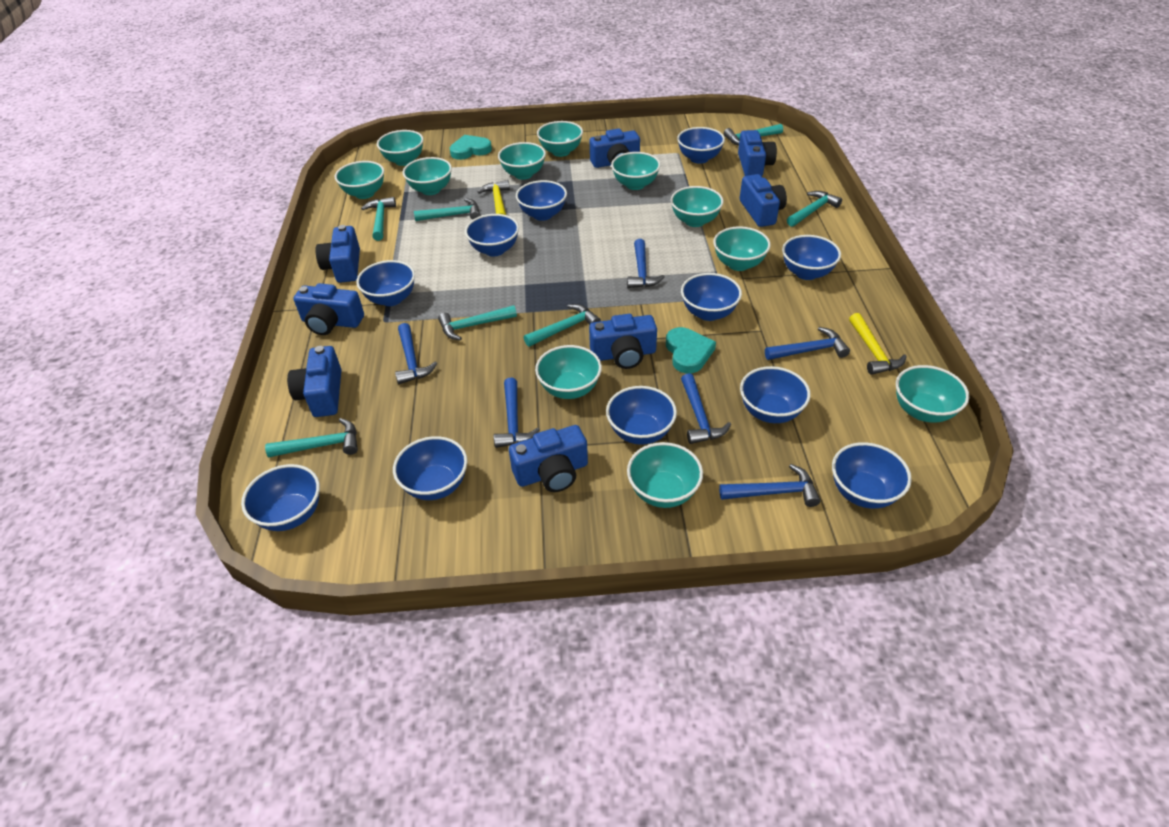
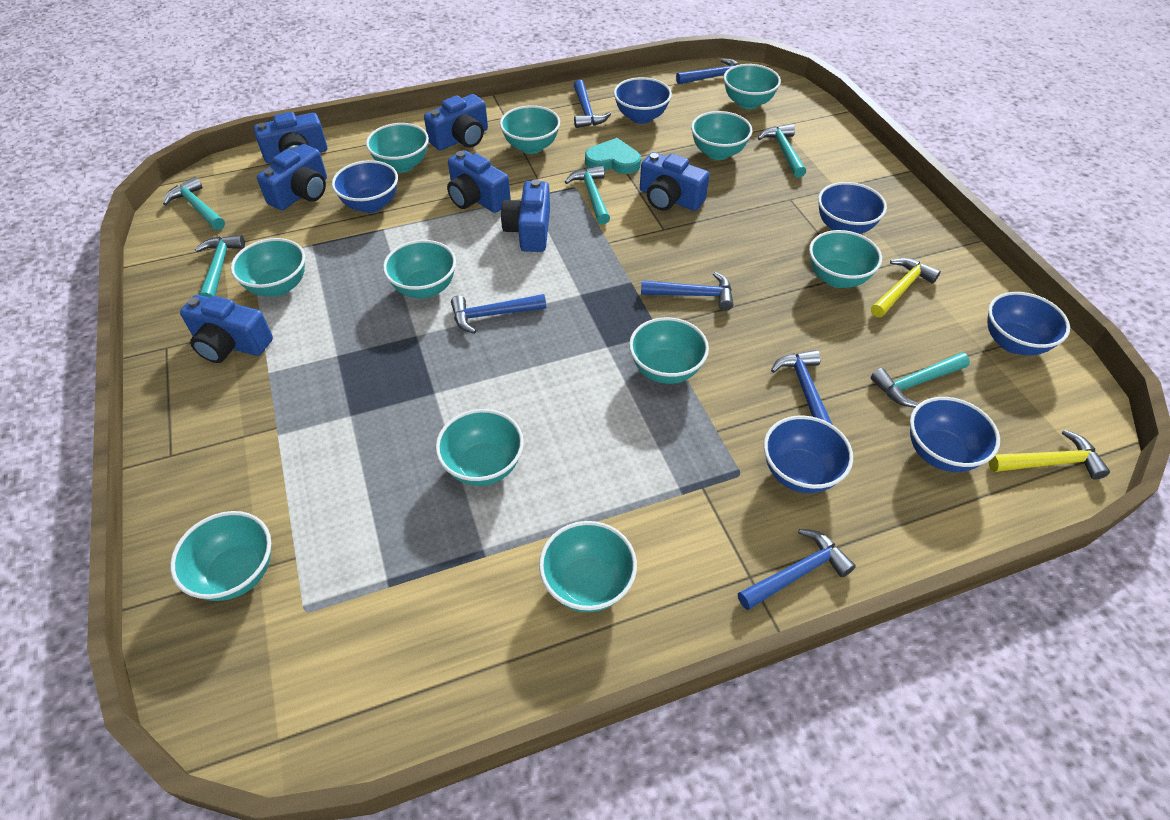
blue bowl: 11 -> 6
blue camera: 8 -> 7
turquoise hammer: 7 -> 5
turquoise heart: 2 -> 1

